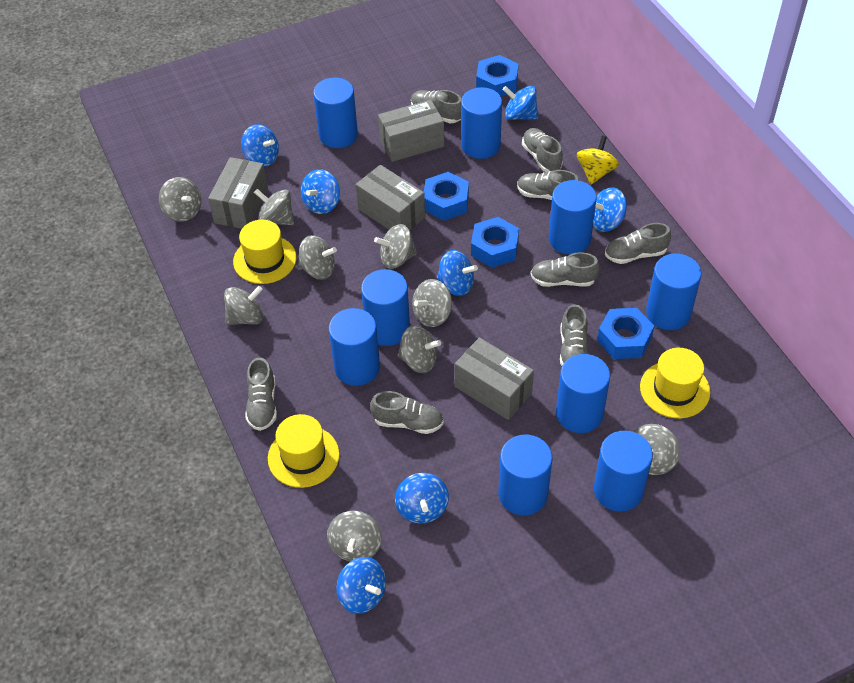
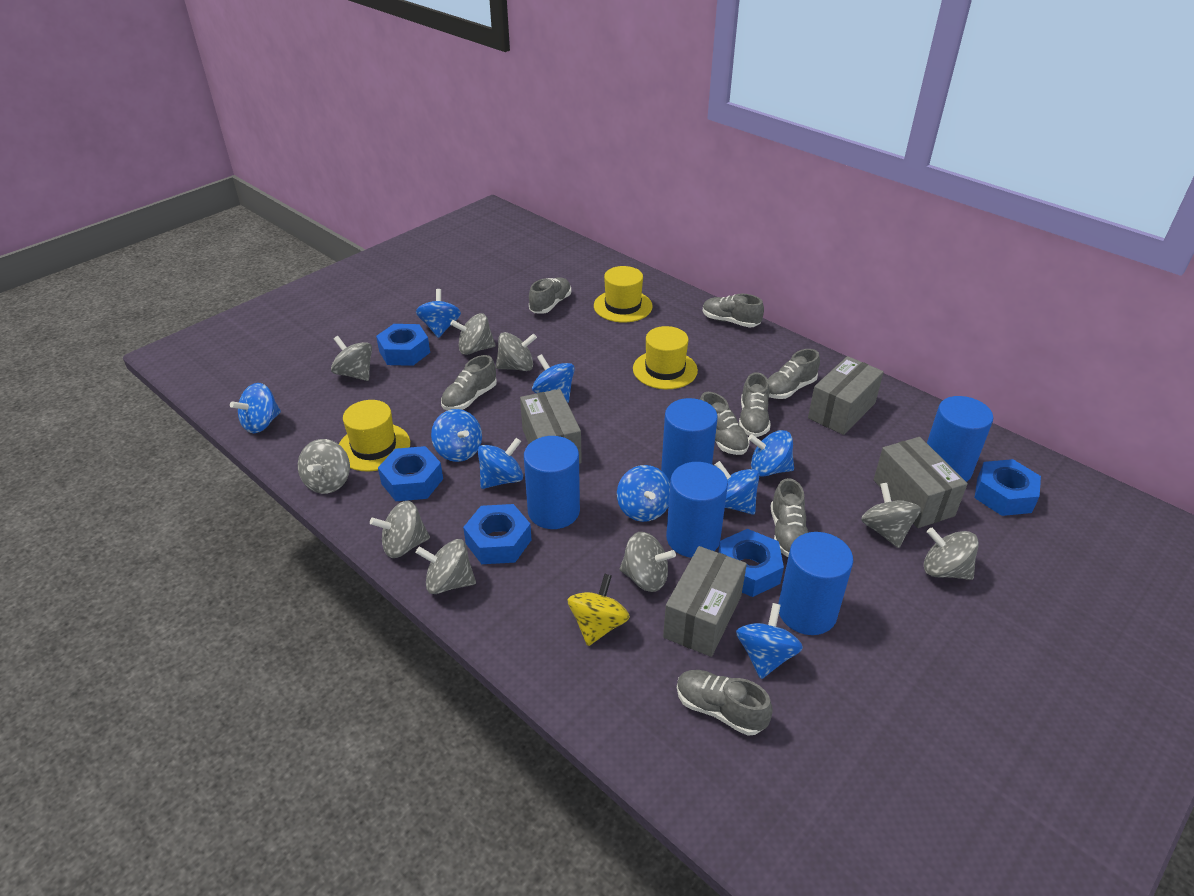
blue cylinder: 9 -> 5
blue nut: 4 -> 5
blue spinning top: 7 -> 9

